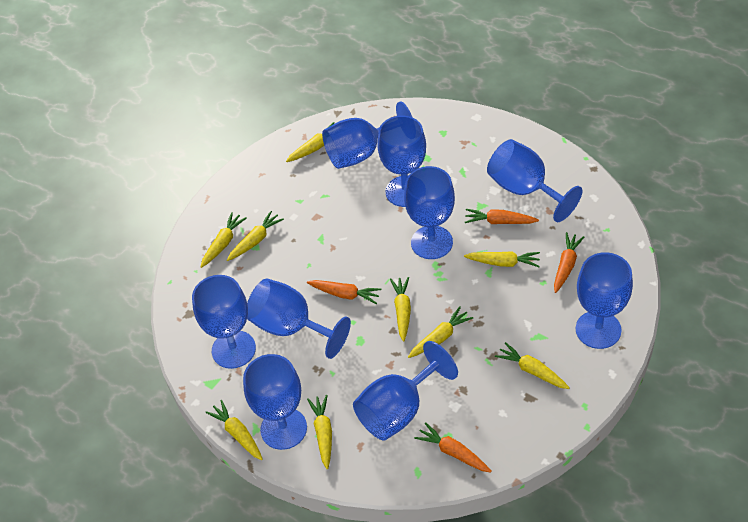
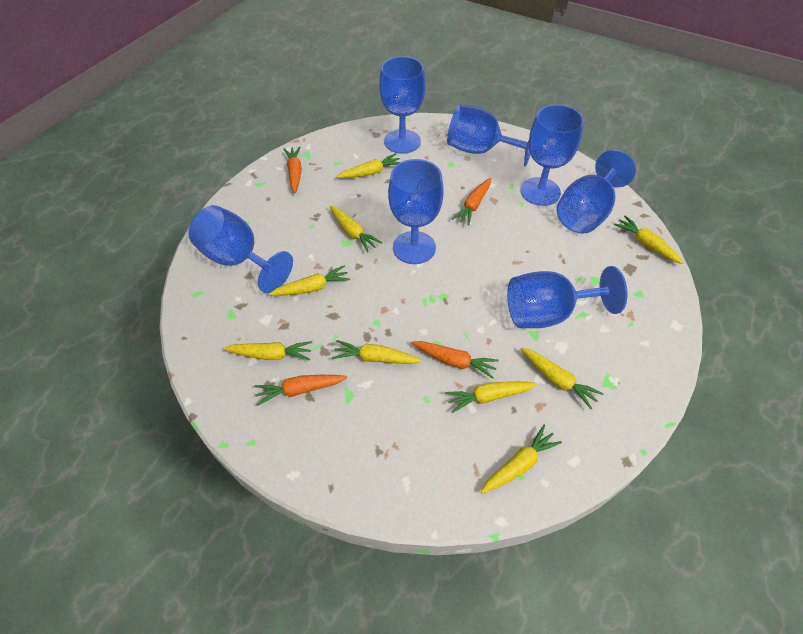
blue goblet: 9 -> 7

